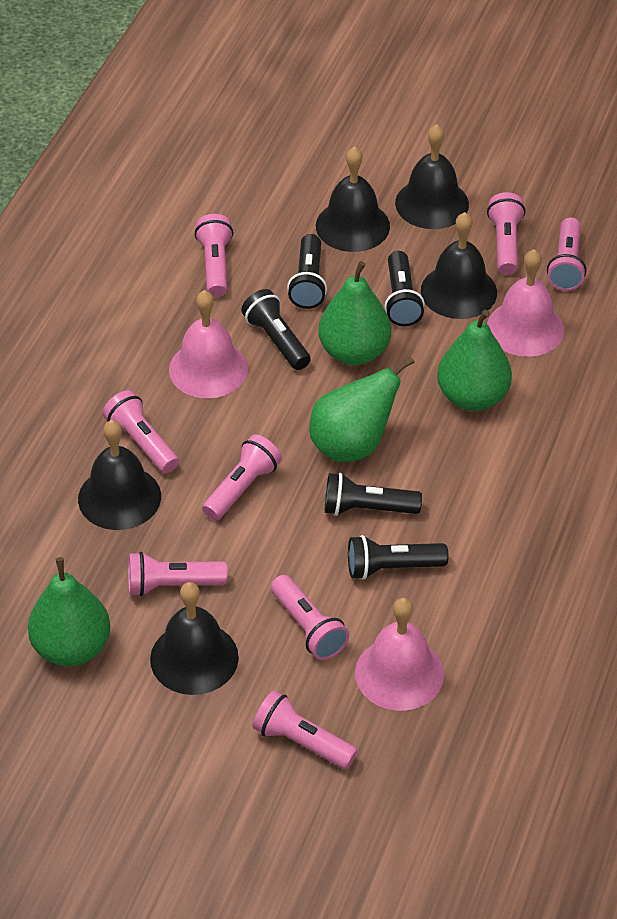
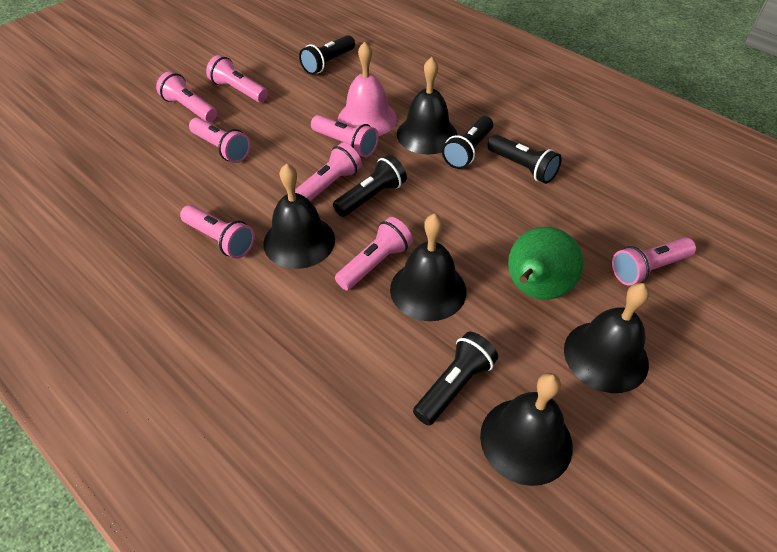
green pear: 4 -> 1
pink bell: 3 -> 1

